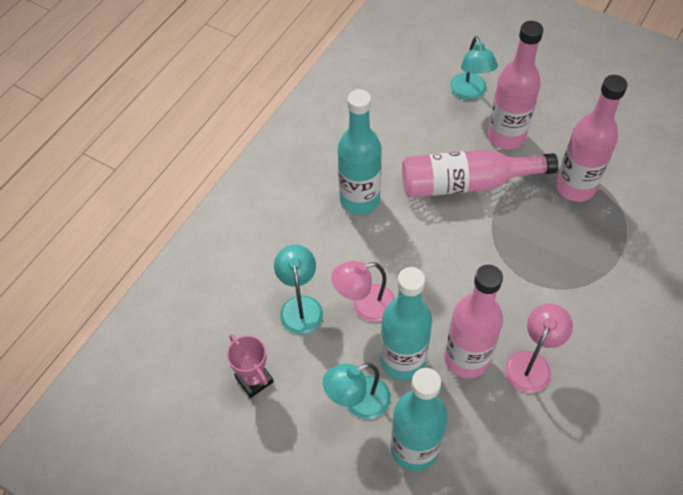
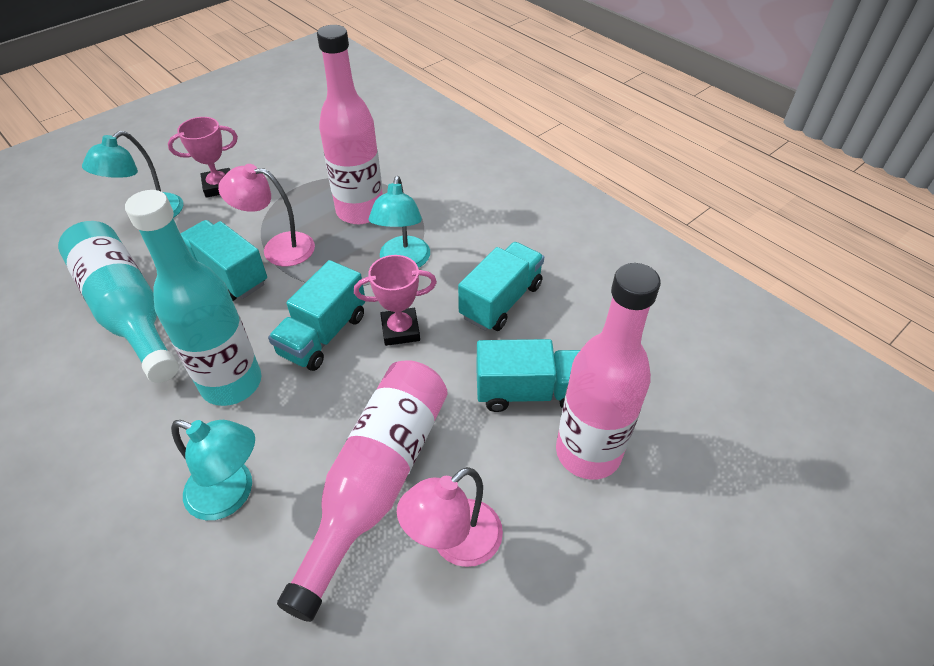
pink bottle: 4 -> 3
pink trophy: 1 -> 2
turquoise bottle: 3 -> 2
turquoise truck: 0 -> 4

